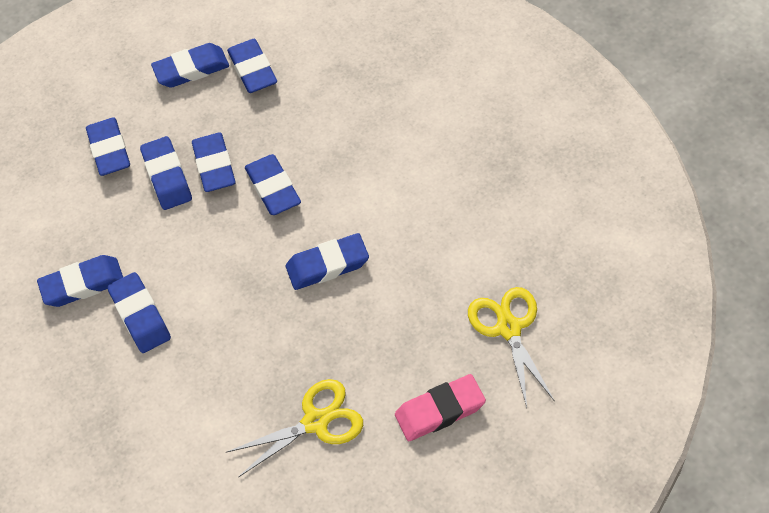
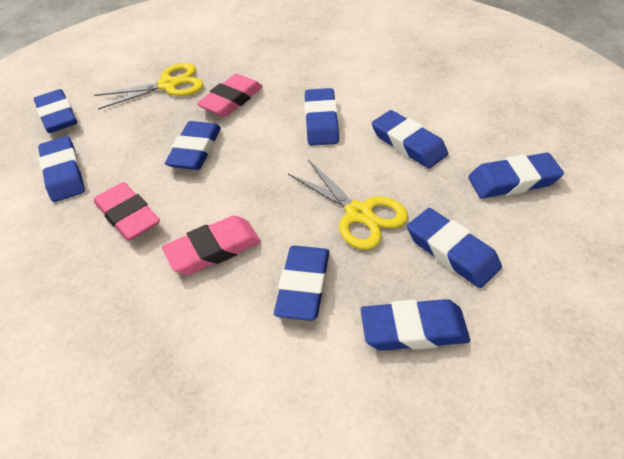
pink eraser: 1 -> 3

